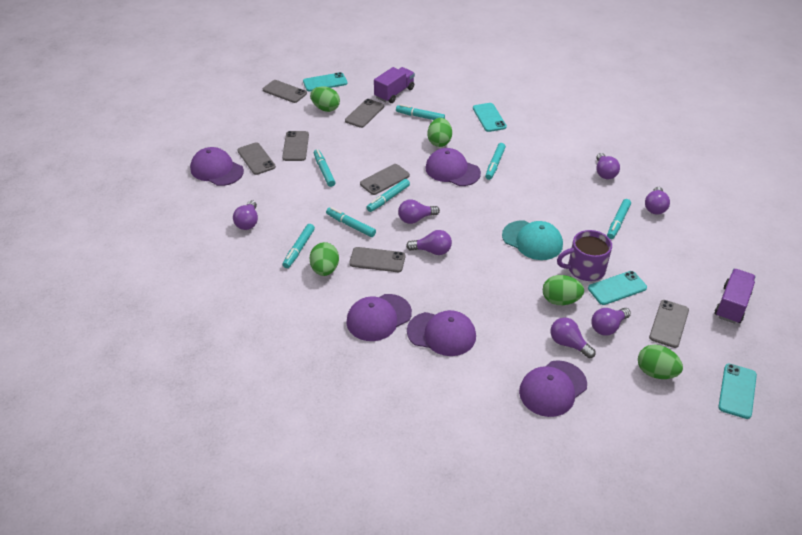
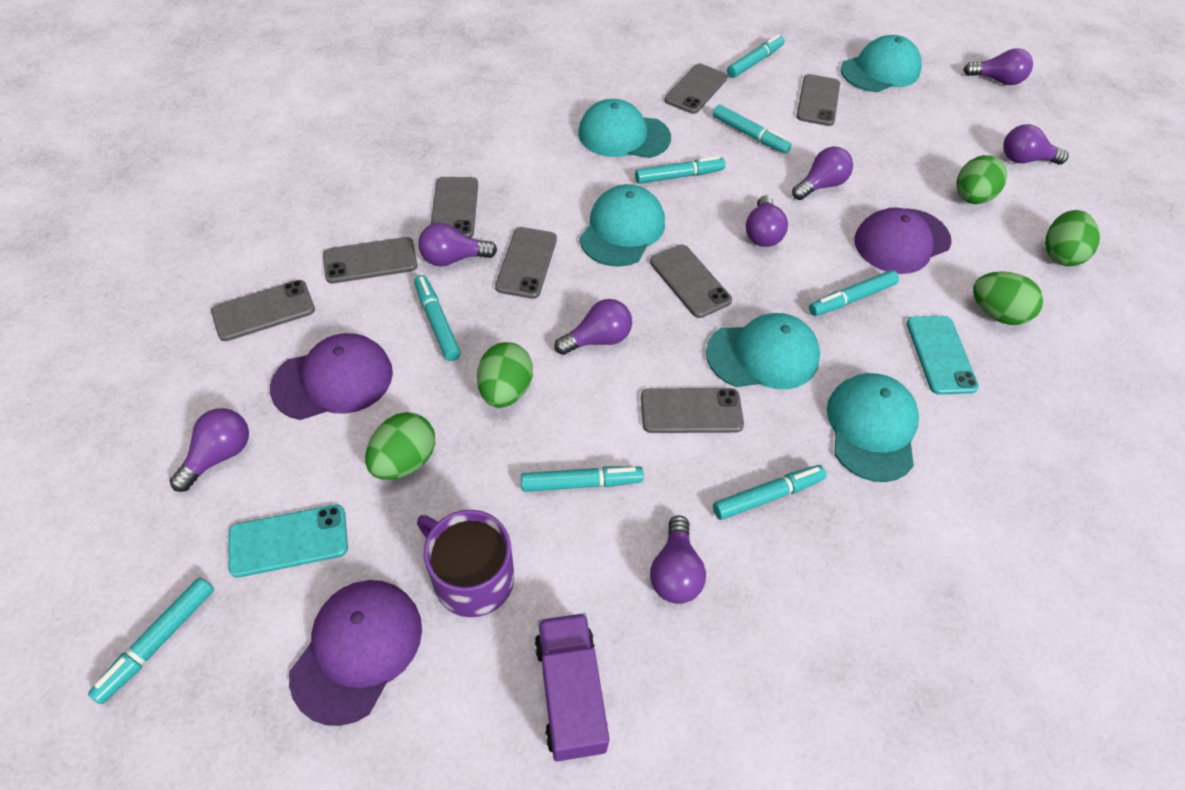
grey phone: 7 -> 8
purple cap: 5 -> 3
purple light bulb: 7 -> 8
purple truck: 2 -> 1
turquoise cap: 1 -> 5
turquoise marker: 7 -> 8
turquoise phone: 4 -> 2

